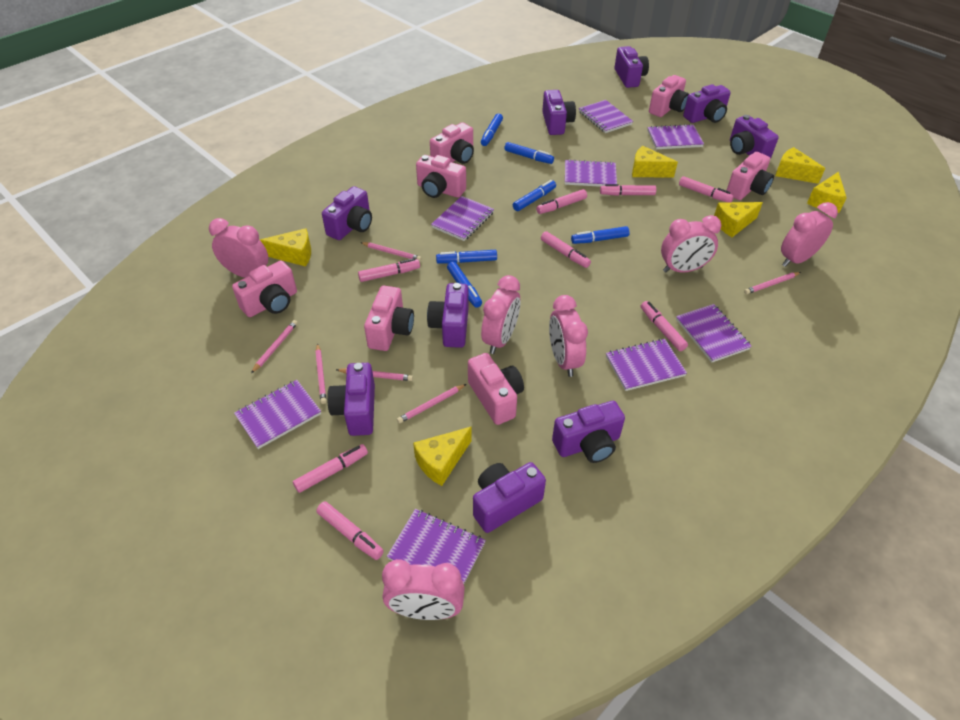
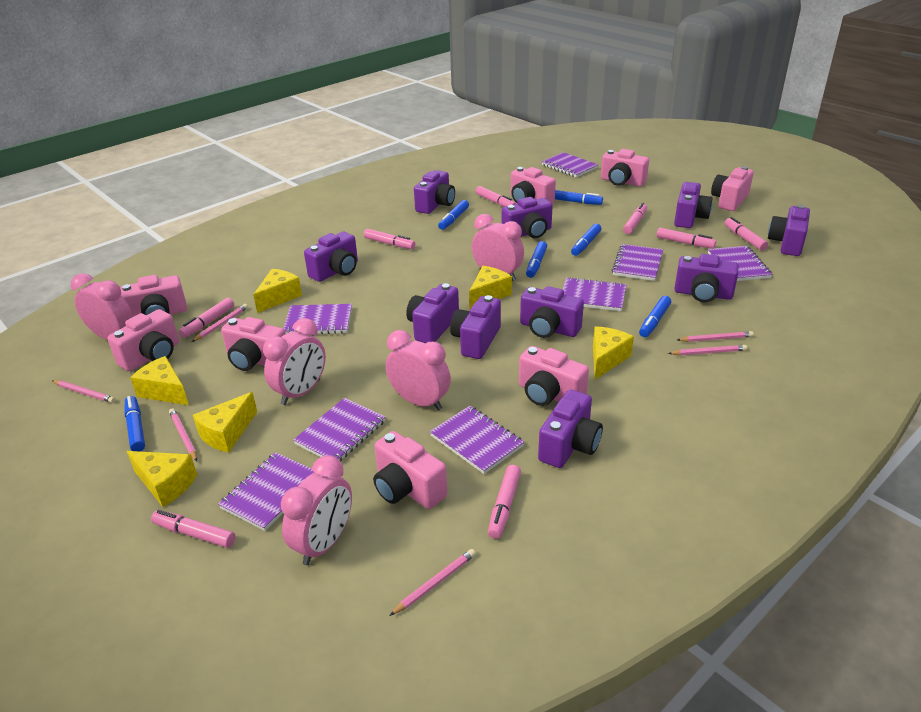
pink camera: 7 -> 8
pink clock: 6 -> 5
purple camera: 9 -> 10

